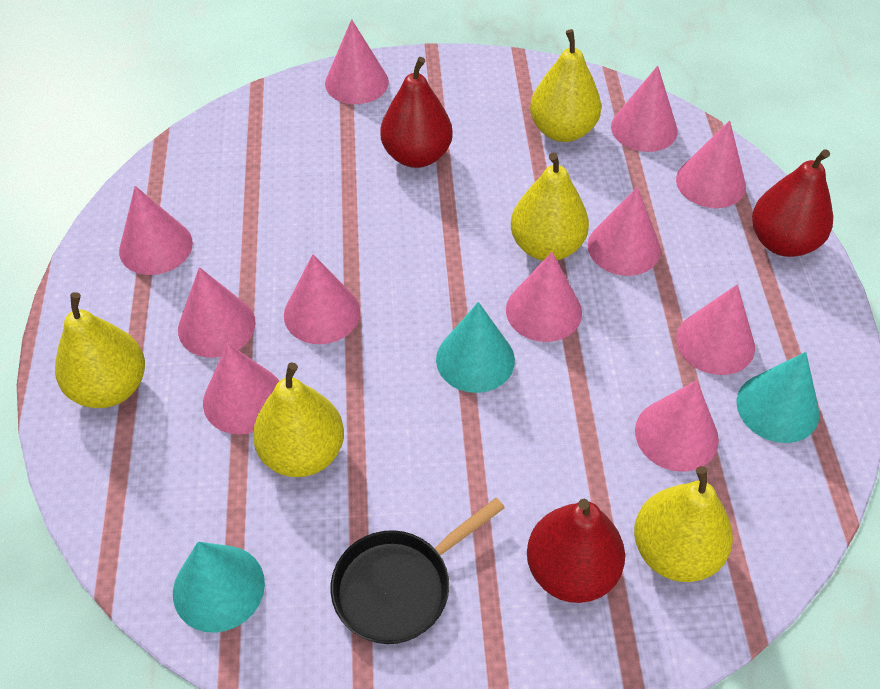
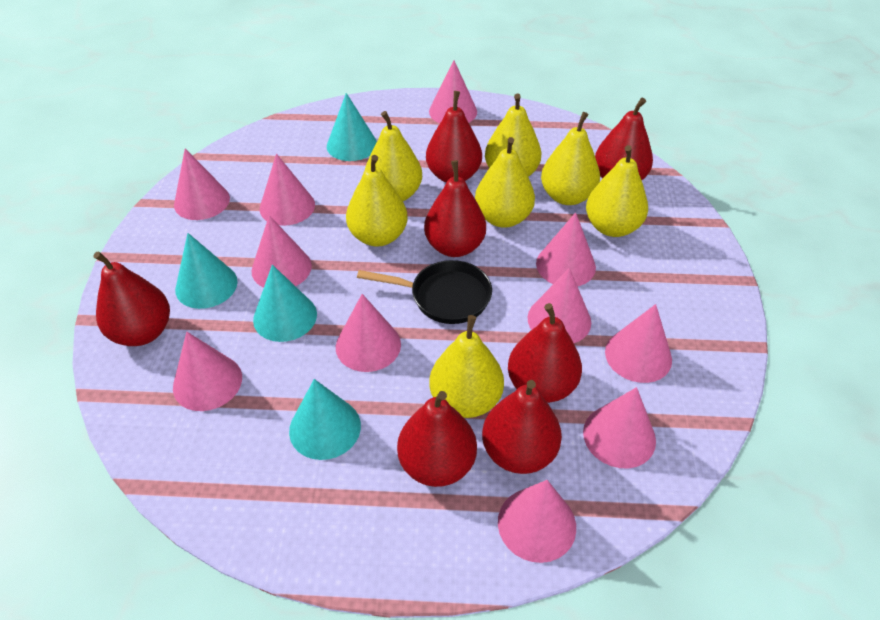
red pear: 3 -> 7
turquoise cone: 3 -> 4
yellow pear: 5 -> 7

